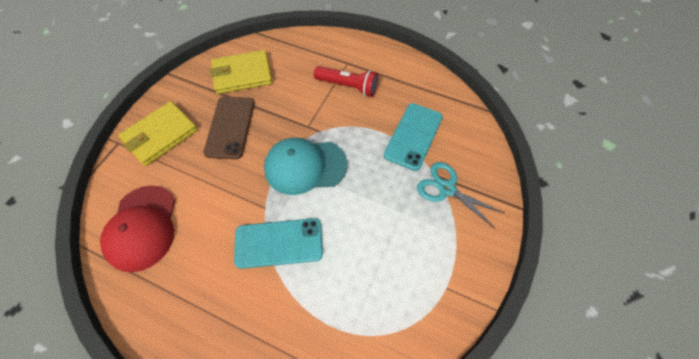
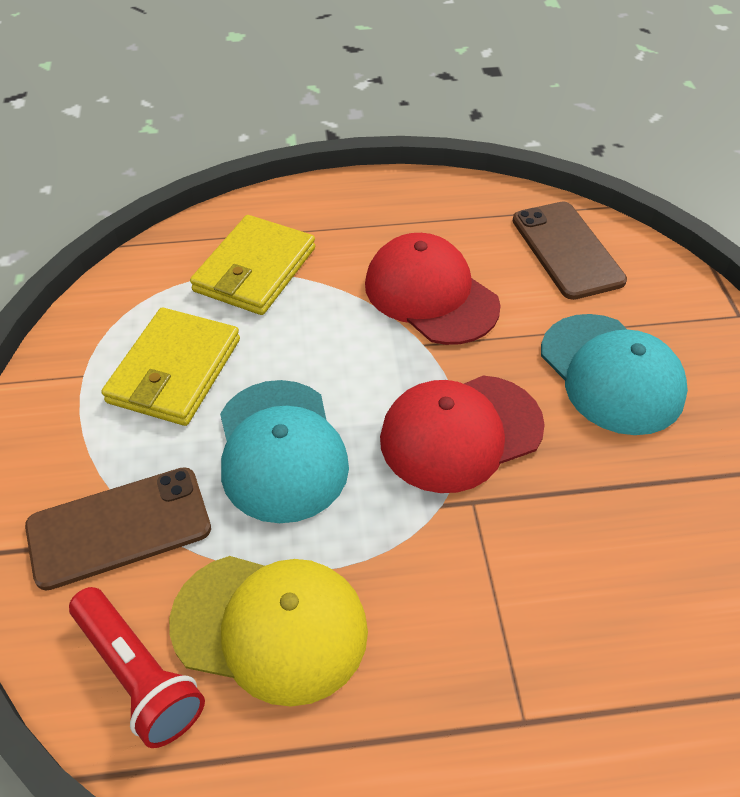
brown phone: 1 -> 2
red cap: 1 -> 2
turquoise cap: 1 -> 2
turquoise phone: 2 -> 0
turquoise scissors: 1 -> 0
yellow cap: 0 -> 1

